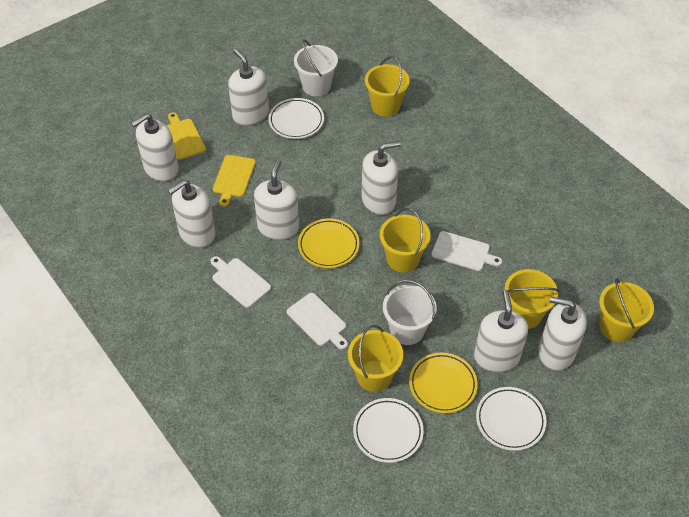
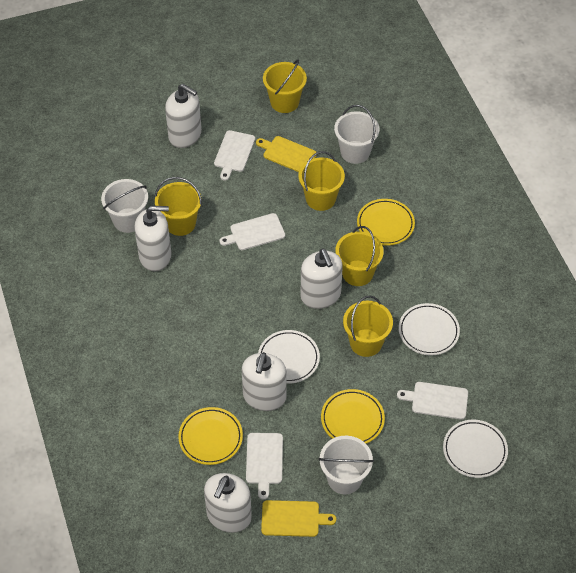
white bucket: 2 -> 3
white cutting board: 3 -> 4
white soap dispenser: 7 -> 5
yellow plate: 2 -> 3

